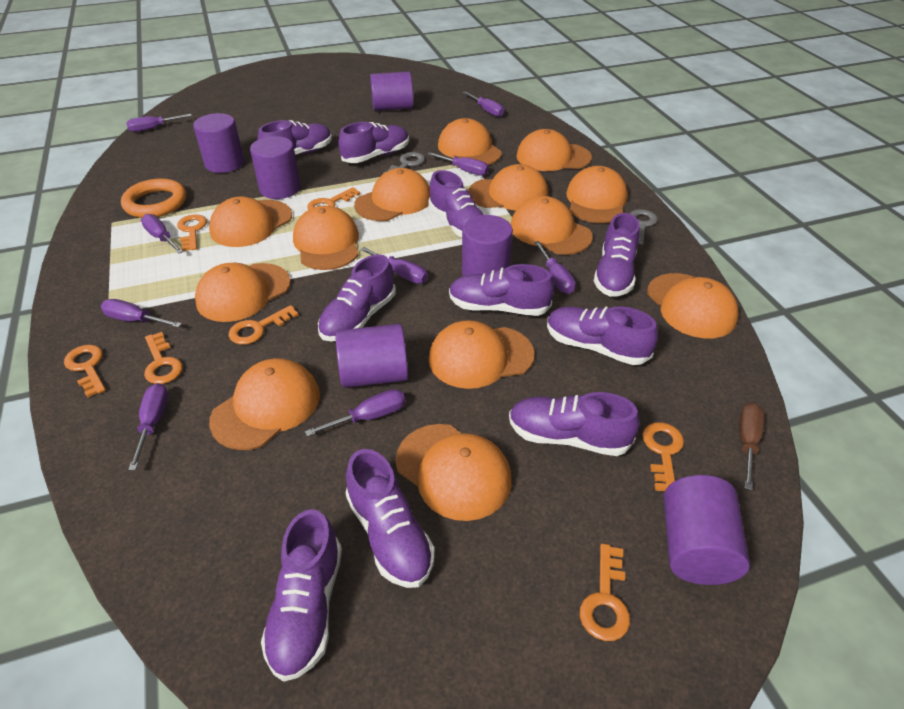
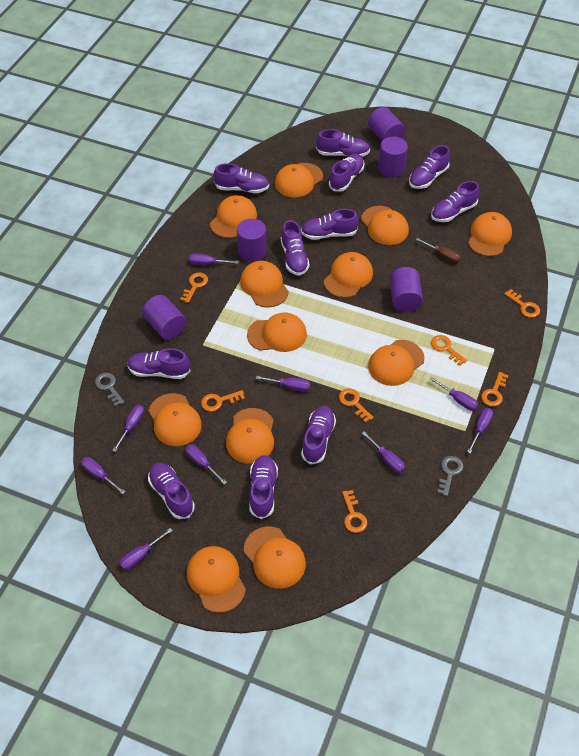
orange cap: 13 -> 12
orange ring: 1 -> 0
purple cylinder: 6 -> 5
purple shoe: 10 -> 11

